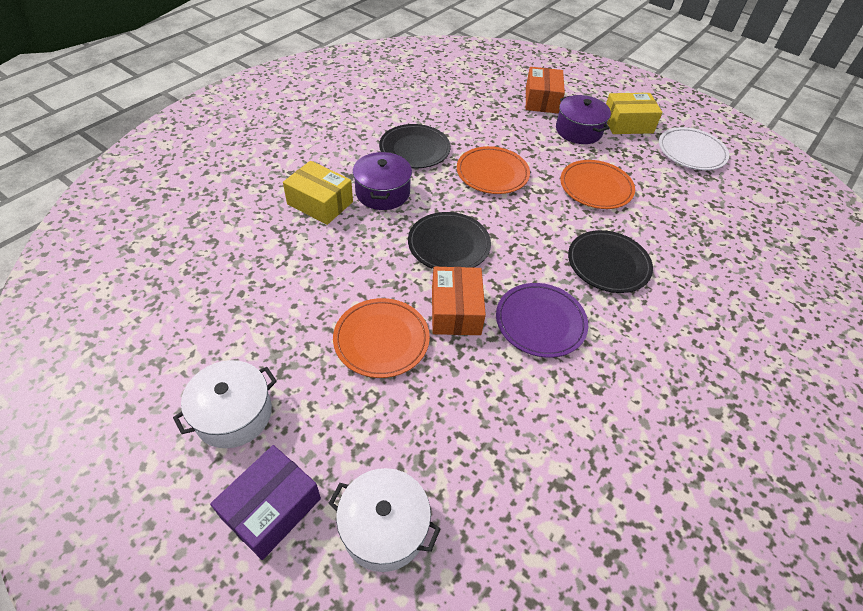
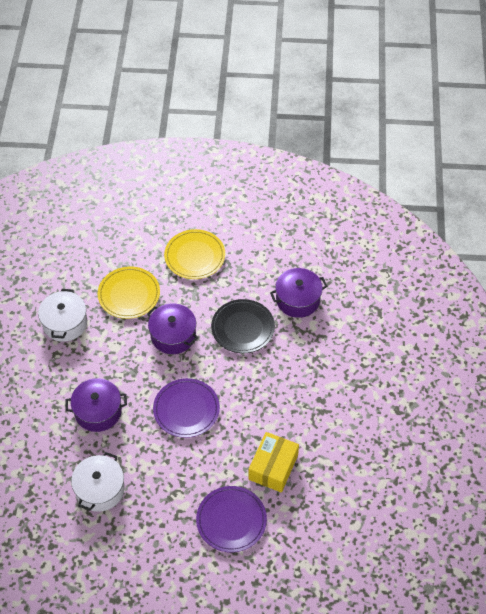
black plate: 3 -> 1
orange box: 2 -> 0
orange plate: 3 -> 0
purple box: 1 -> 0
purple plate: 1 -> 2
purple pot: 2 -> 3
white plate: 1 -> 0
yellow box: 2 -> 1
yellow plate: 0 -> 2

